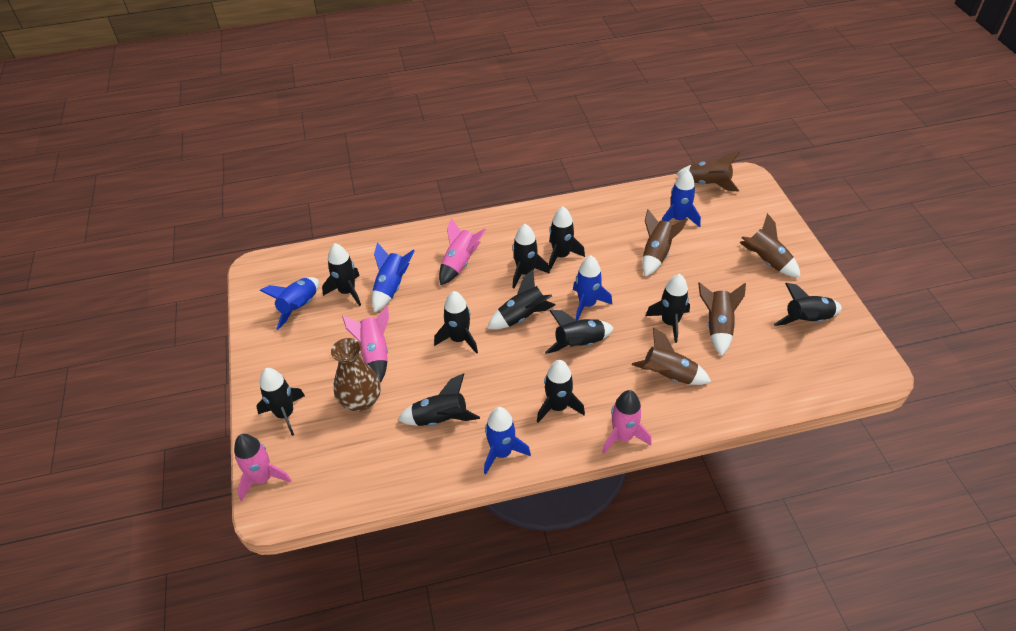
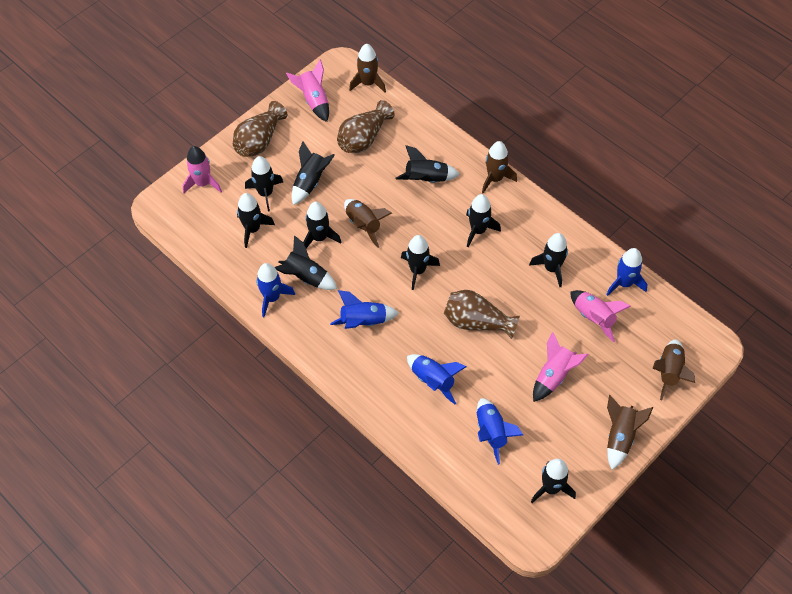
black rocket: 11 -> 10
brown vase: 1 -> 3

